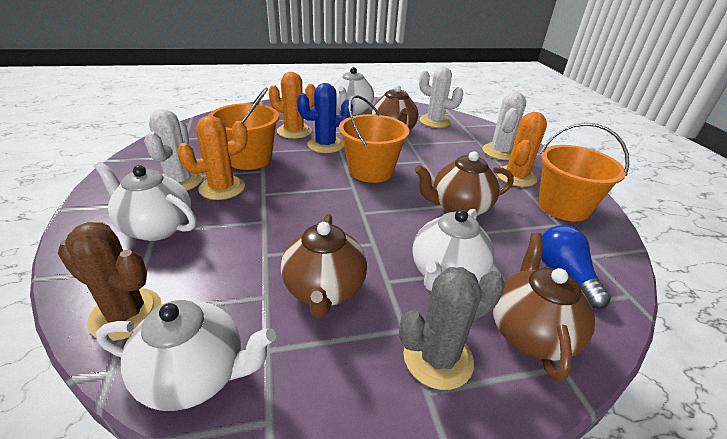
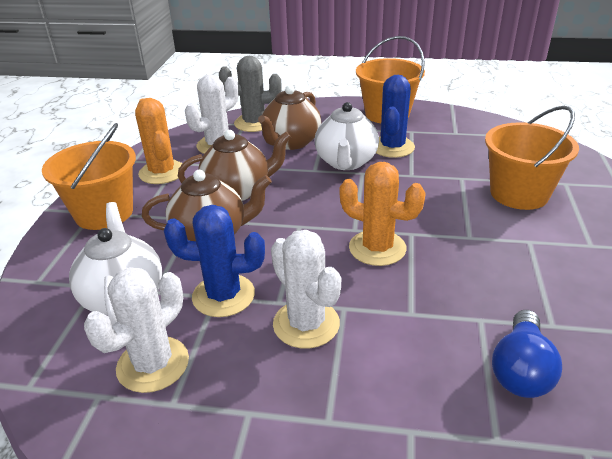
blue cactus: 1 -> 2
brown cactus: 1 -> 0
brown teapot: 4 -> 3
orange cactus: 3 -> 2
white teapot: 4 -> 2

